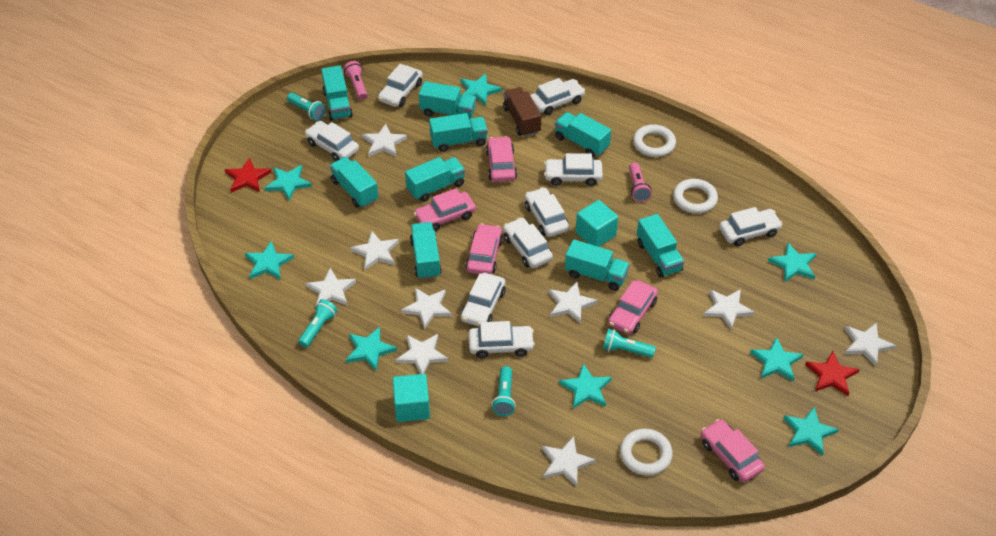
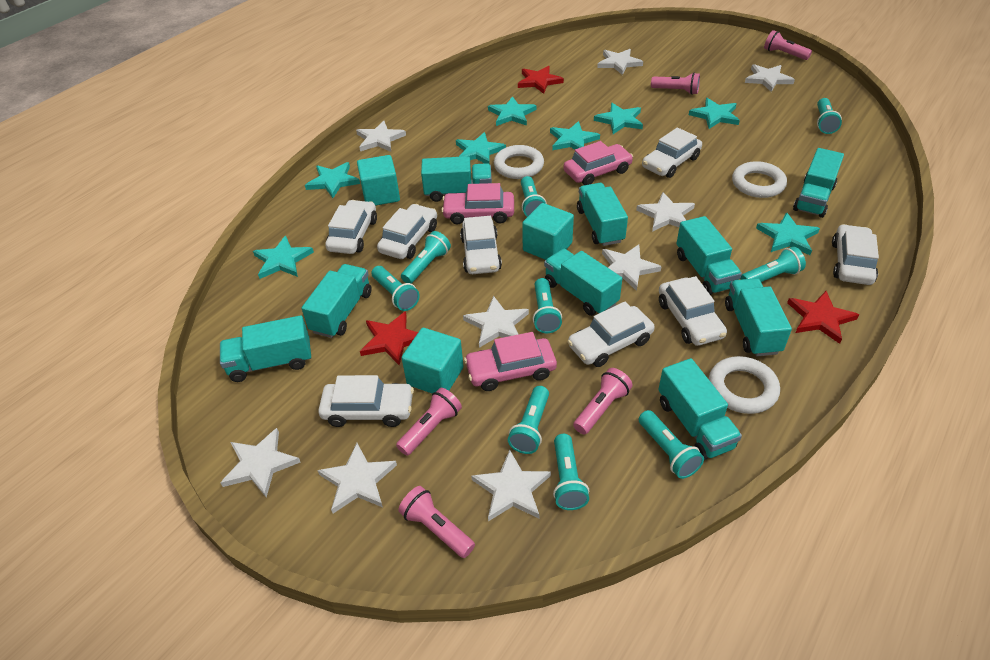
brown truck: 1 -> 0
pink car: 5 -> 3
pink flashlight: 2 -> 5
red star: 2 -> 3
turquoise cube: 2 -> 3
turquoise flashlight: 4 -> 9
white car: 9 -> 8

